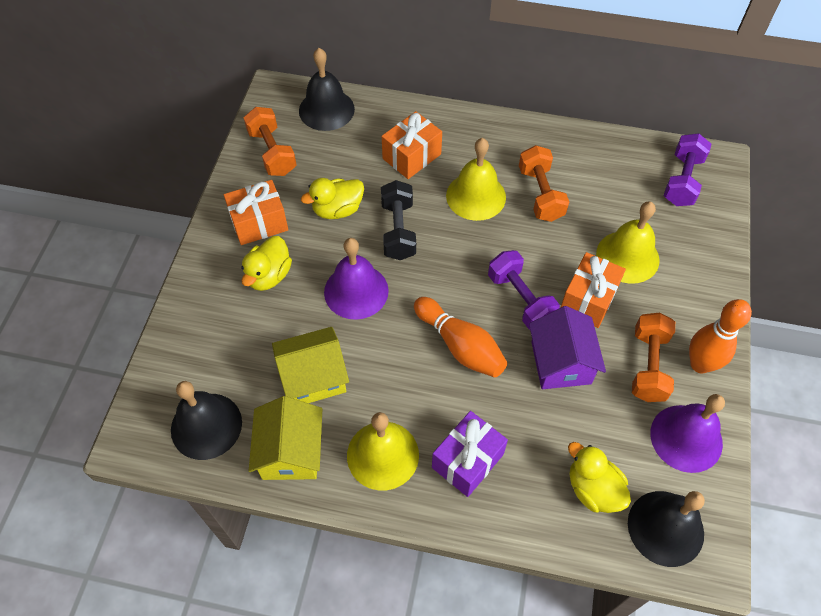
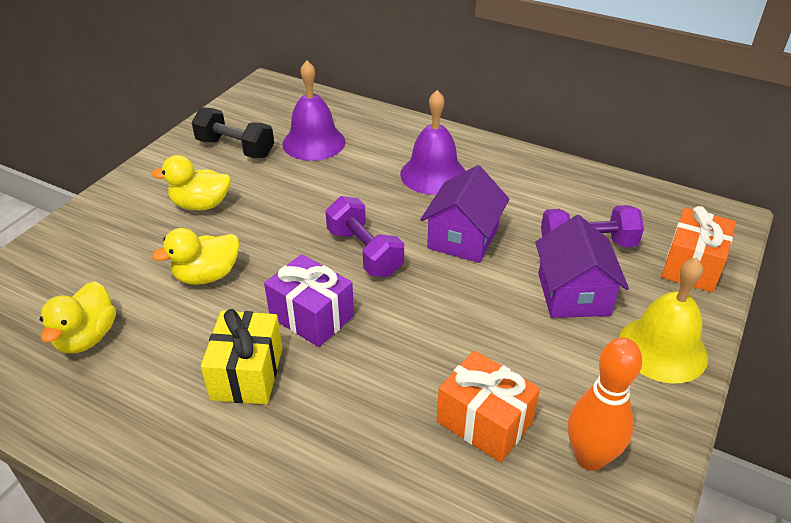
black bell: 3 -> 0
orange bowling pin: 2 -> 1
orange dumbbell: 3 -> 0
orange gift: 3 -> 2
purple house: 1 -> 2
yellow bell: 3 -> 1
yellow gift: 0 -> 1
yellow house: 2 -> 0

